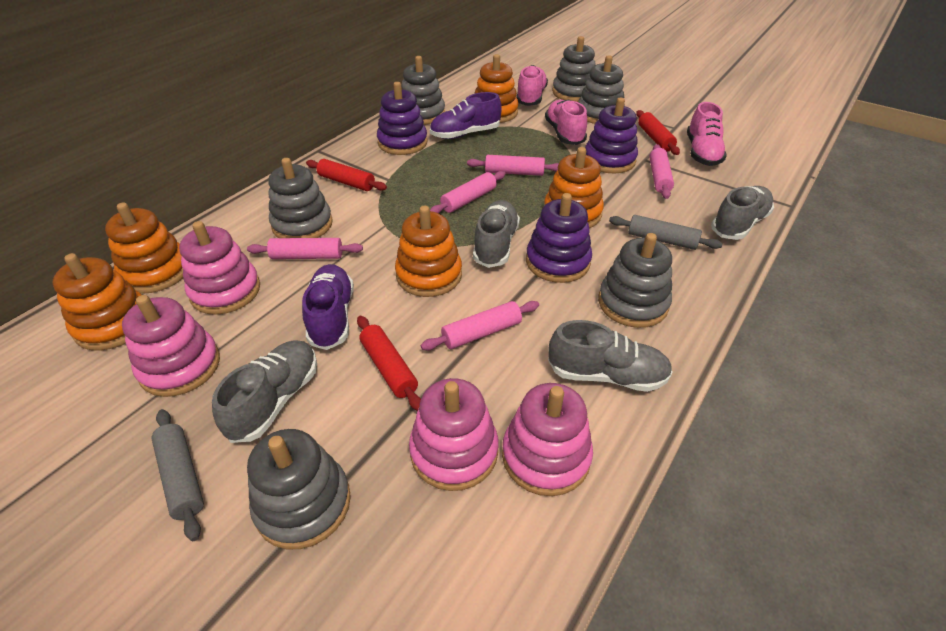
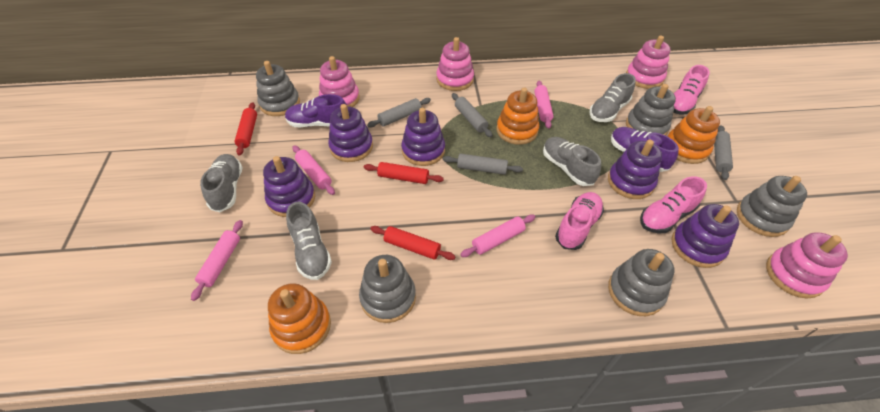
grey rolling pin: 2 -> 4
grey stacking toy: 6 -> 5
orange stacking toy: 5 -> 3
pink rolling pin: 5 -> 4
purple stacking toy: 3 -> 5

